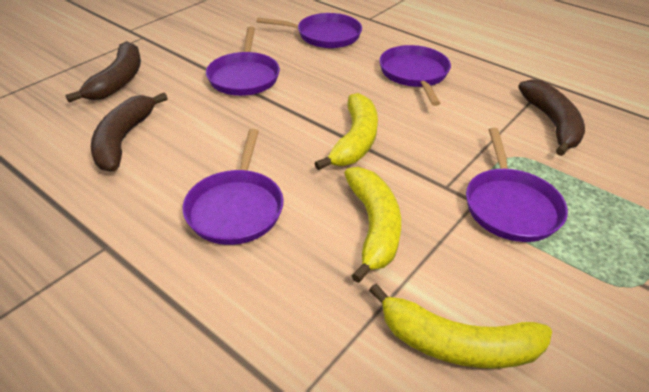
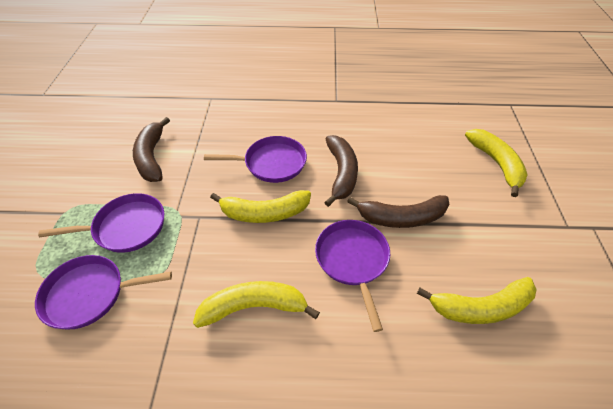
purple pan: 5 -> 4
yellow banana: 3 -> 4

